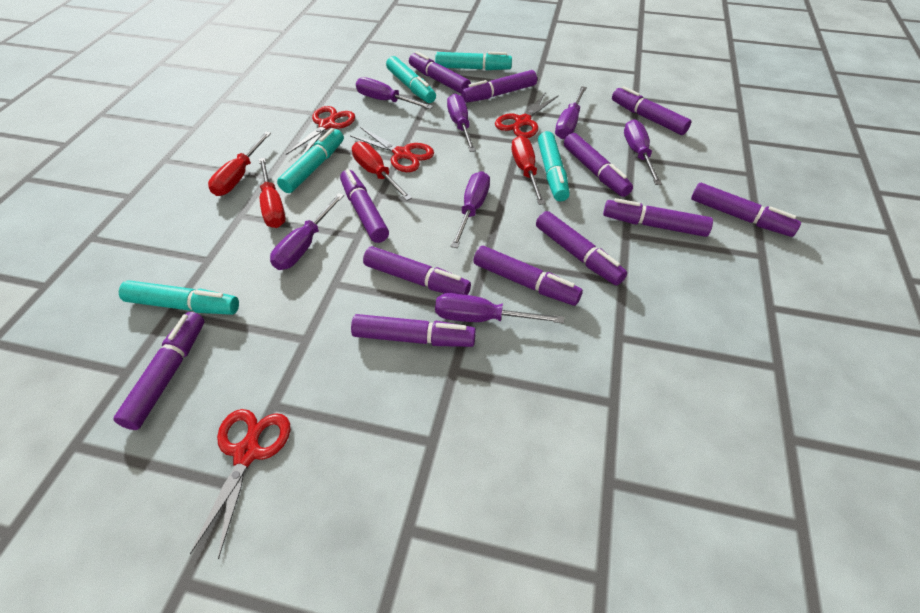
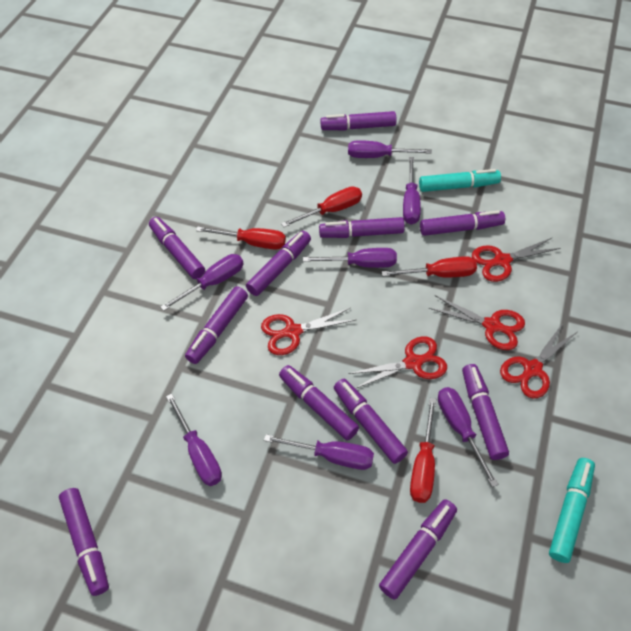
purple marker: 12 -> 11
red scissors: 4 -> 5
turquoise marker: 5 -> 2

